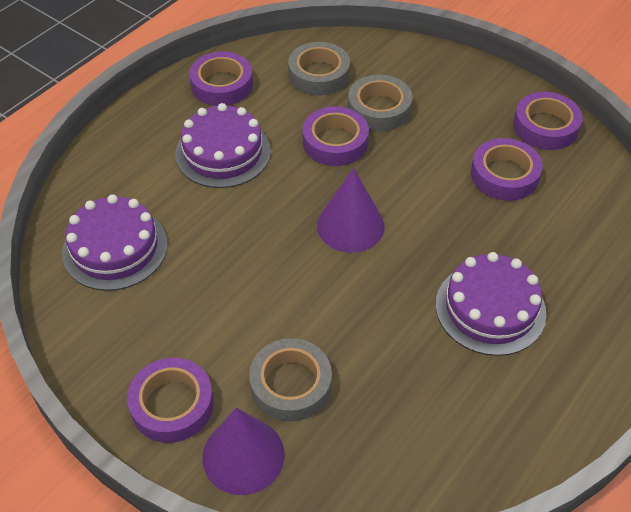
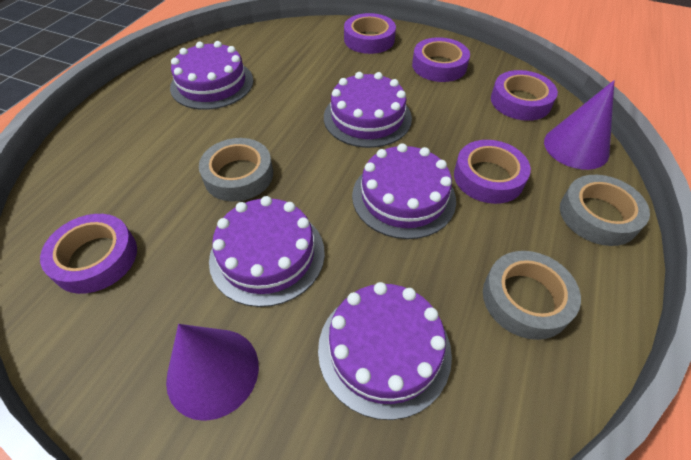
purple cake: 3 -> 5

